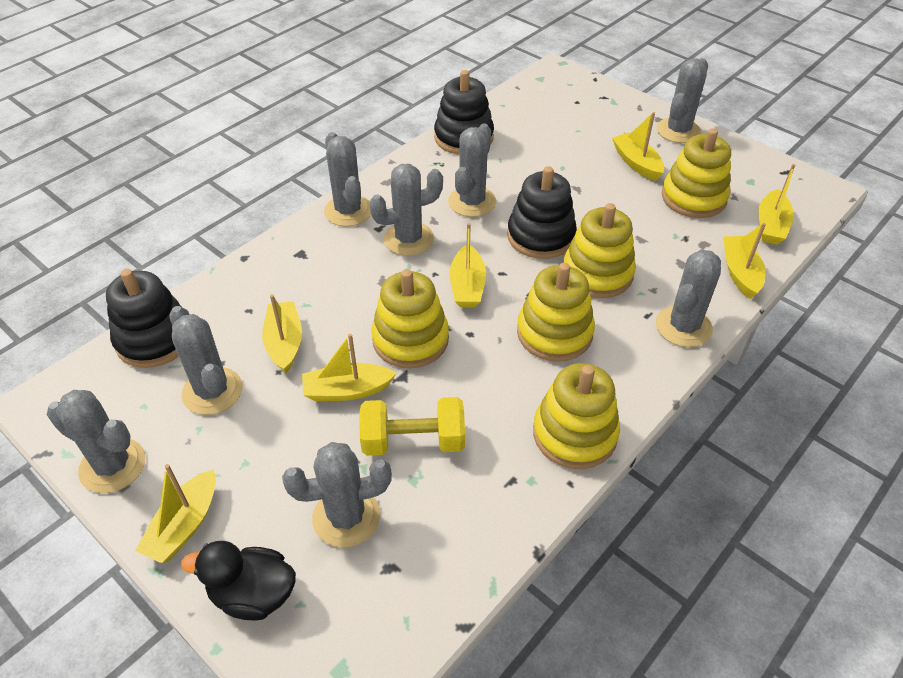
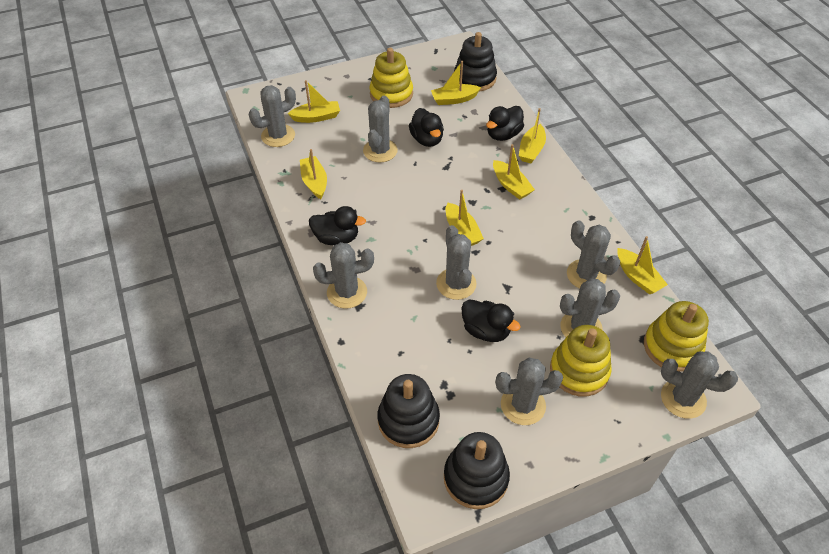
black duck: 1 -> 4
yellow dumbbell: 1 -> 0
yellow stacking toy: 5 -> 3

